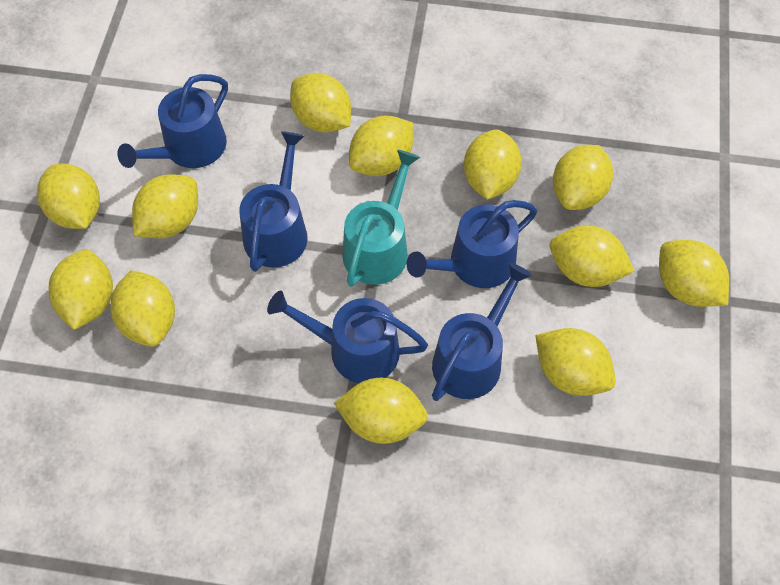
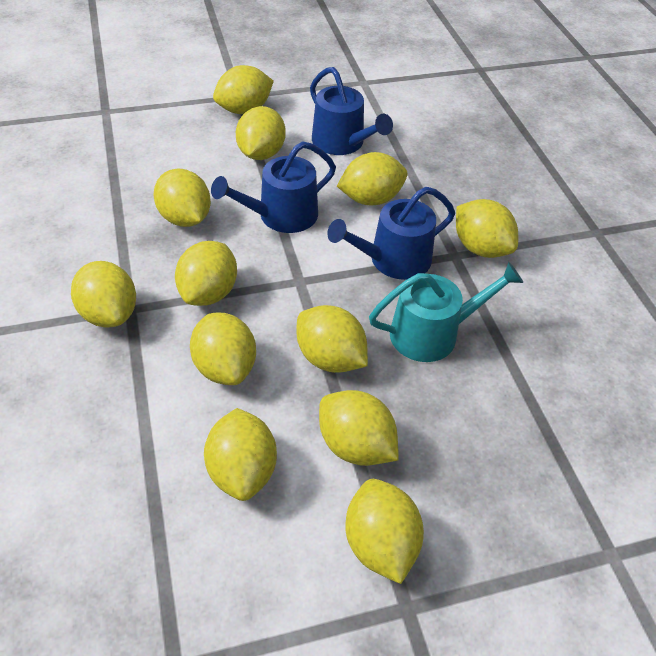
blue watering can: 5 -> 3

